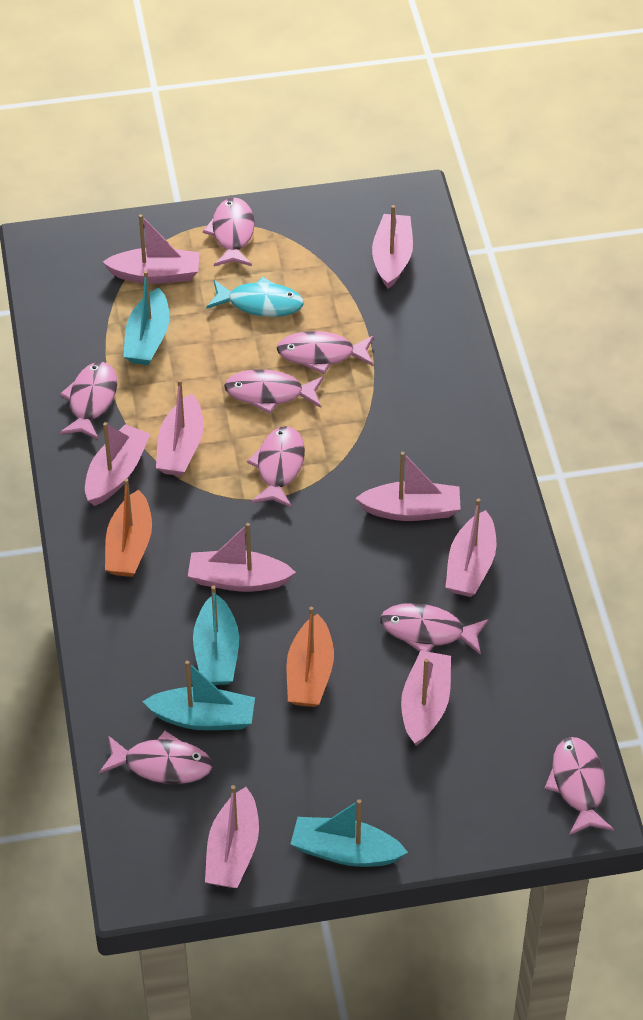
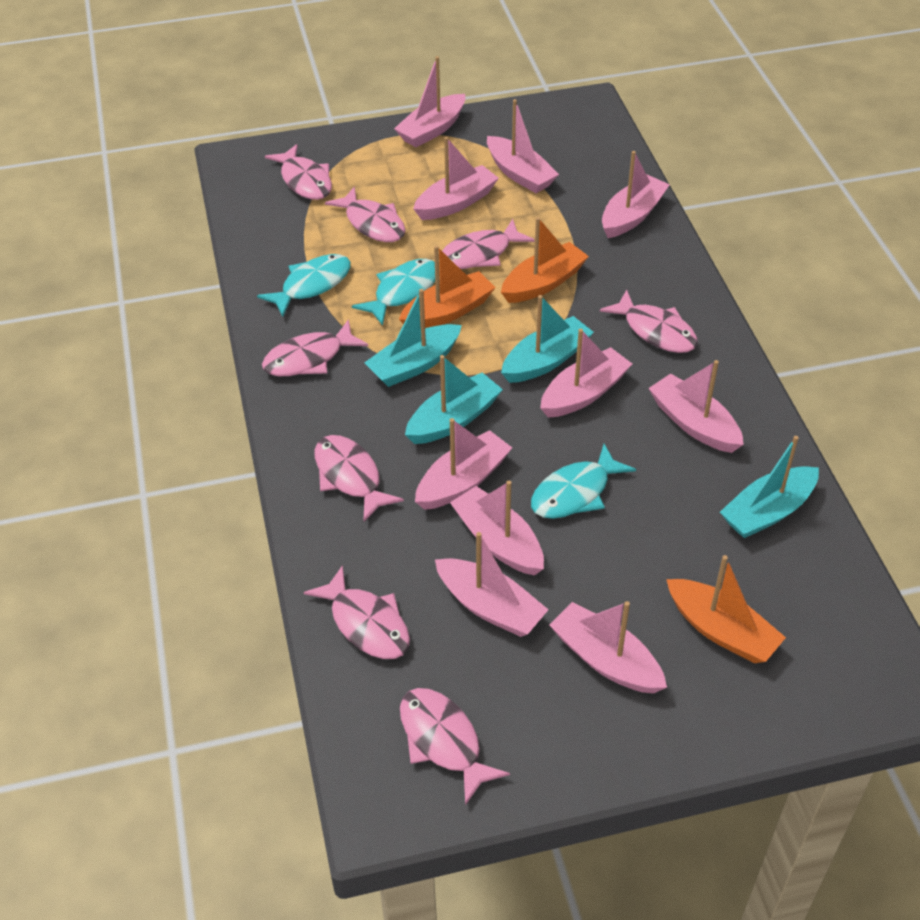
orange boat: 2 -> 3
pink boat: 9 -> 10
turquoise fish: 1 -> 3

